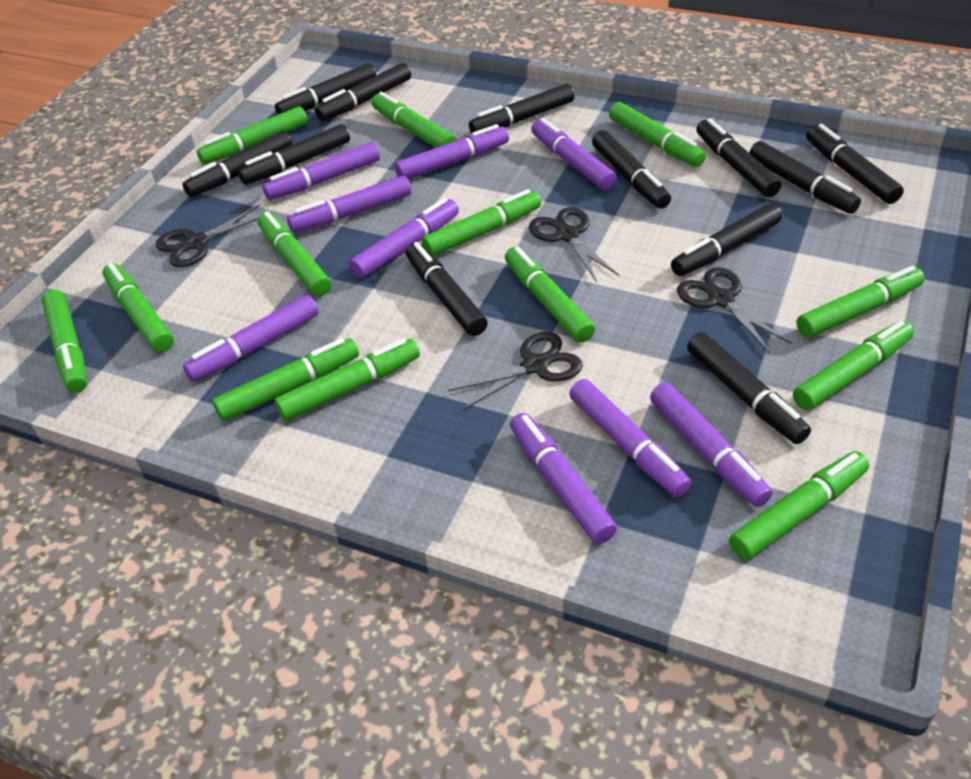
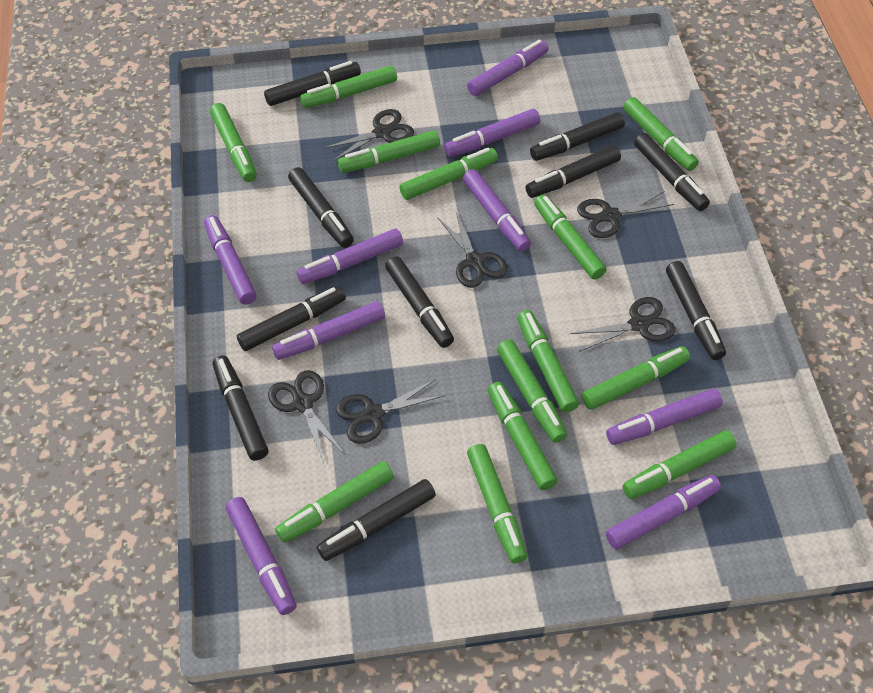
black marker: 12 -> 10
black scissors: 4 -> 6

